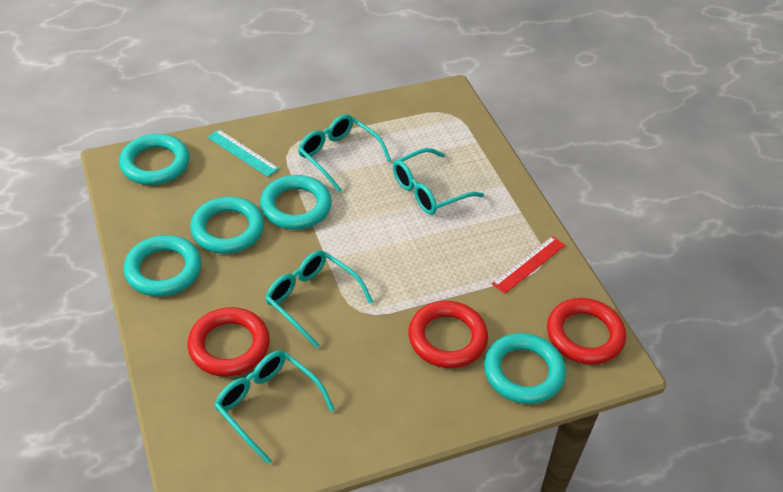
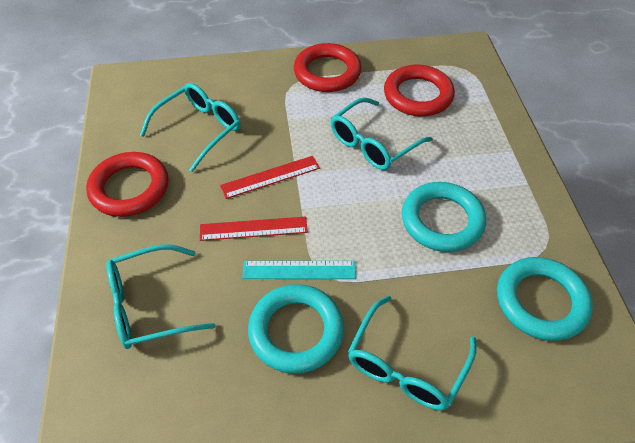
red ruler: 1 -> 2
turquoise ring: 5 -> 3

